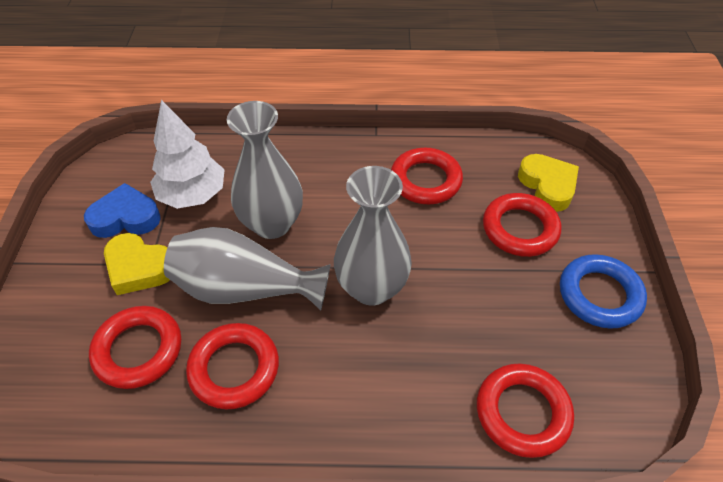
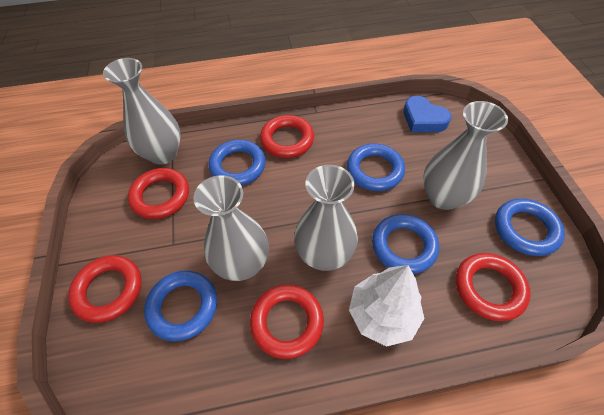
blue ring: 1 -> 5
grey vase: 3 -> 4
yellow heart: 2 -> 0

